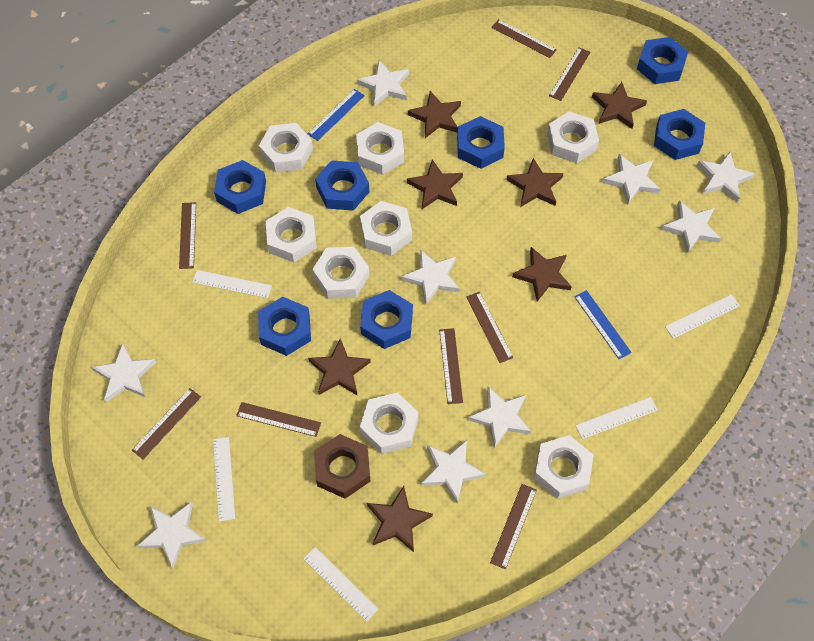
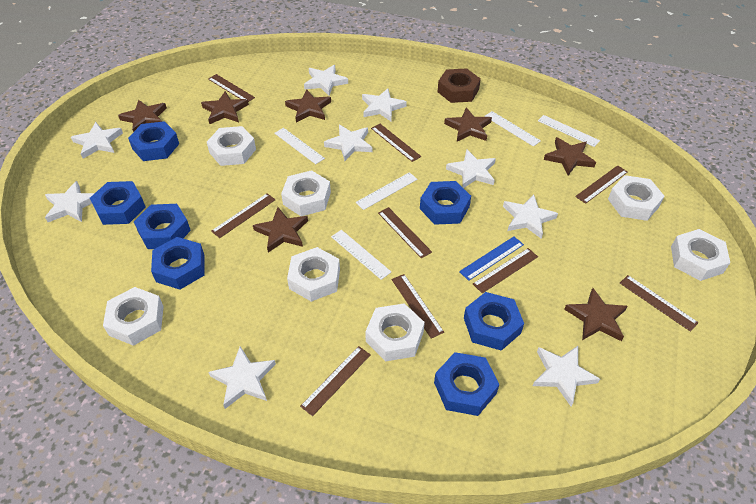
blue ruler: 2 -> 1
brown ruler: 8 -> 9
white nut: 8 -> 7

